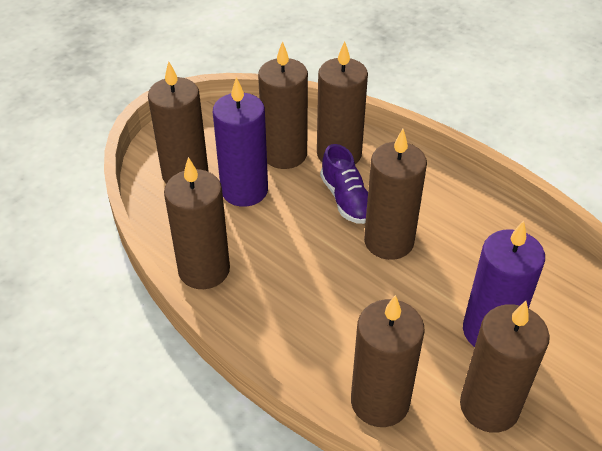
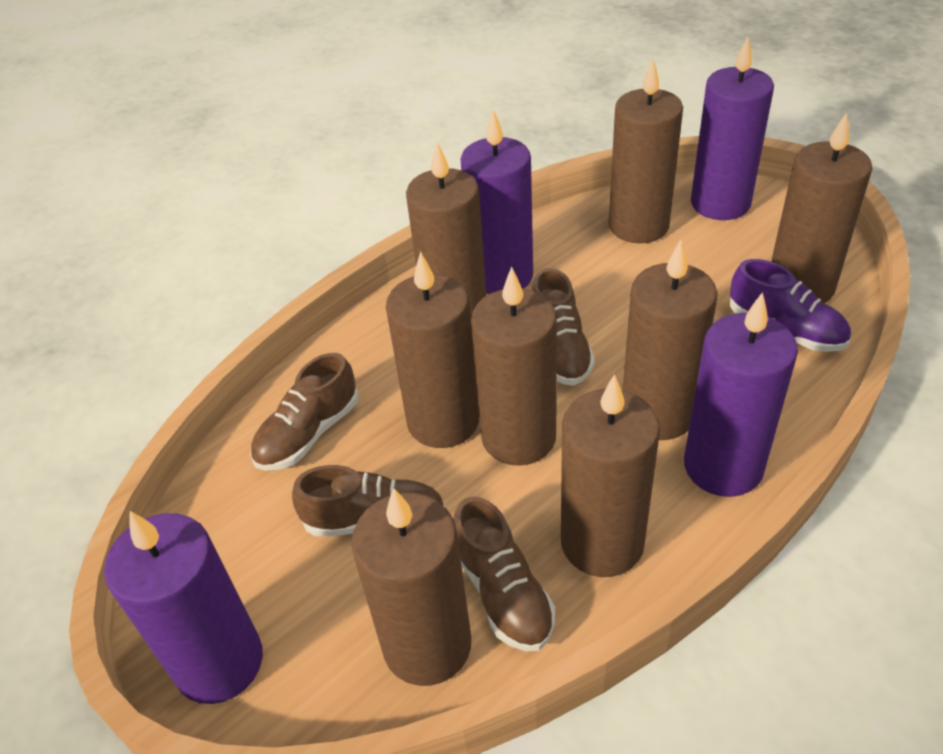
brown candle: 7 -> 8
brown shoe: 0 -> 4
purple candle: 2 -> 4

